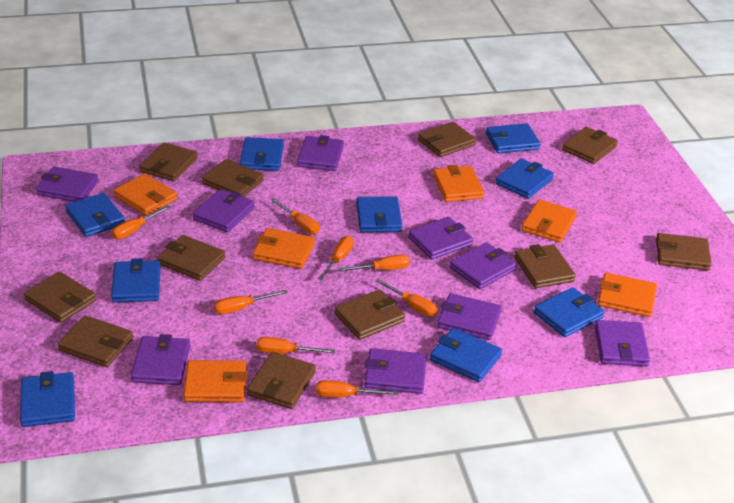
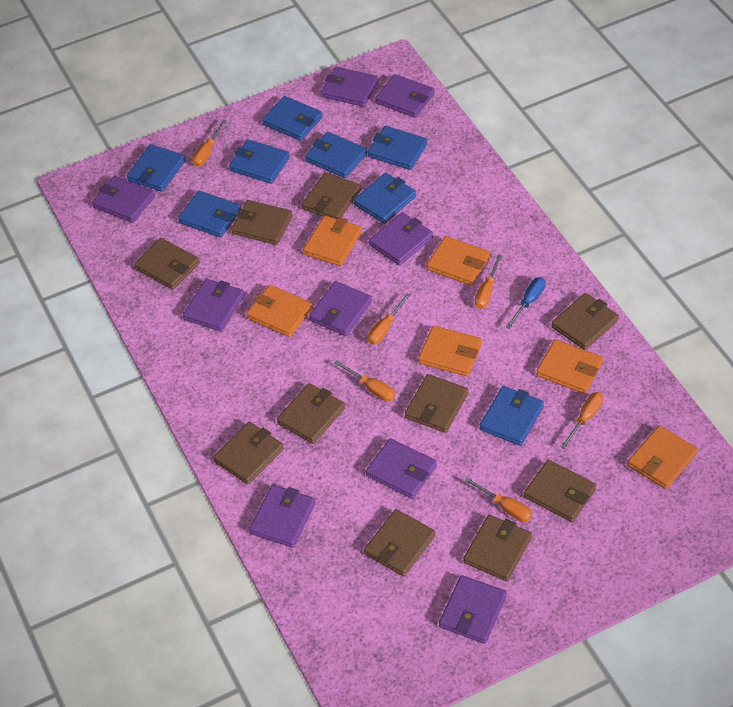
blue screwdriver: 0 -> 1
blue wallet: 9 -> 8
brown wallet: 11 -> 10
orange screwdriver: 8 -> 6

